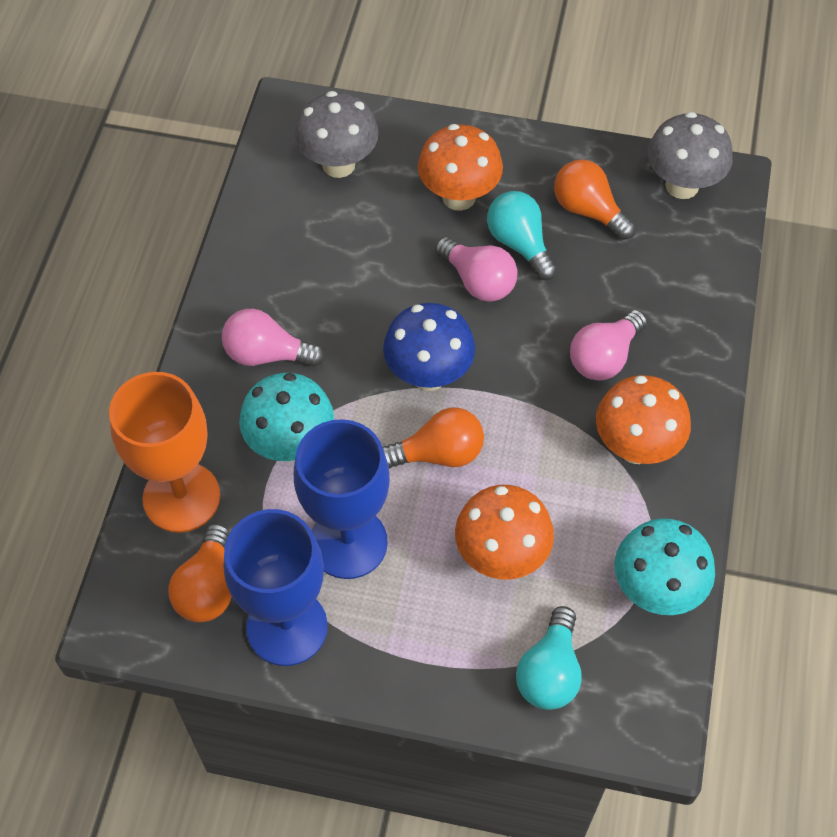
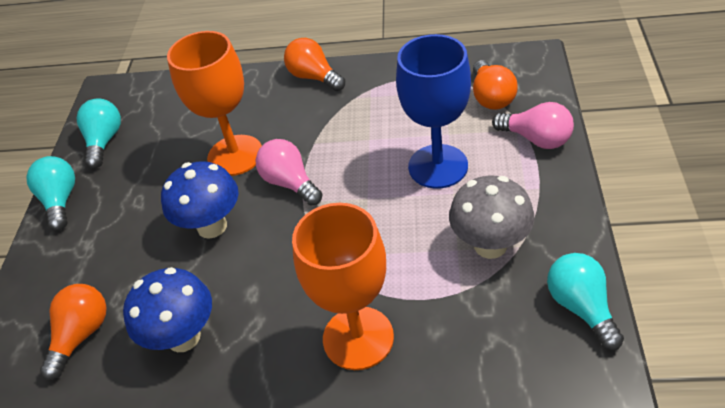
blue goblet: 2 -> 1
blue mushroom: 1 -> 2
grey mushroom: 2 -> 1
orange goblet: 1 -> 2
orange mushroom: 3 -> 0
pink light bulb: 3 -> 2
turquoise light bulb: 2 -> 3
turquoise mushroom: 2 -> 0

